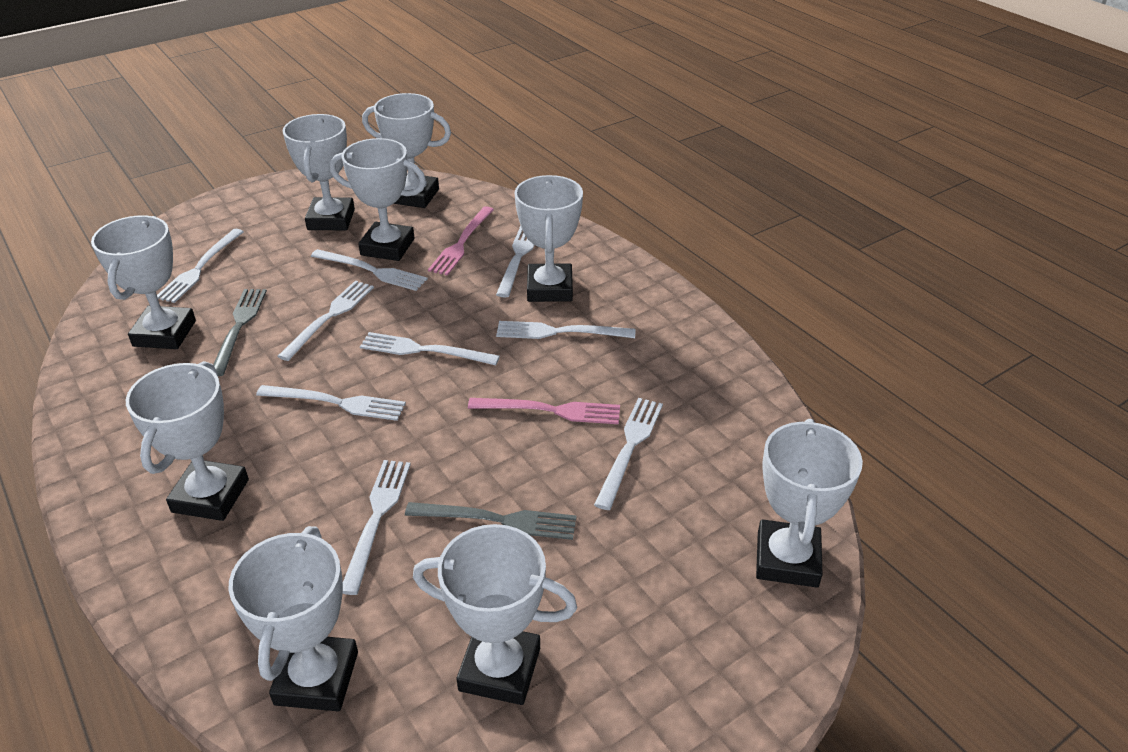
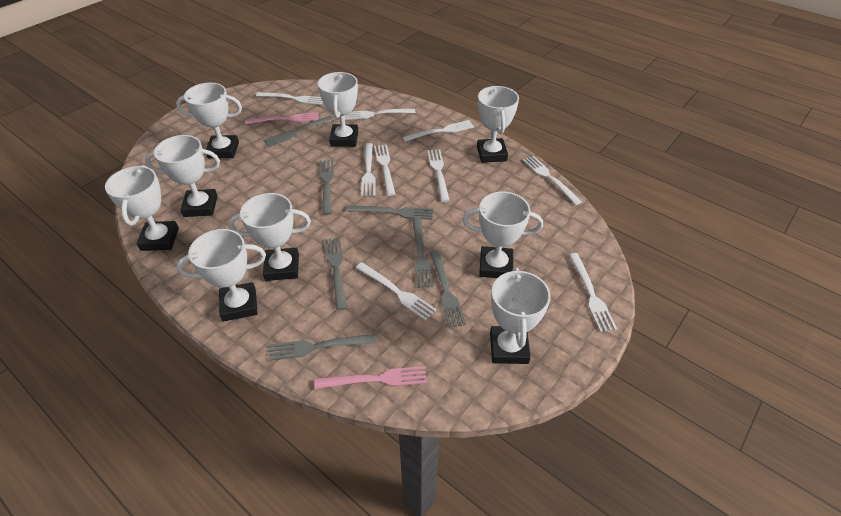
grey fork: 2 -> 7

